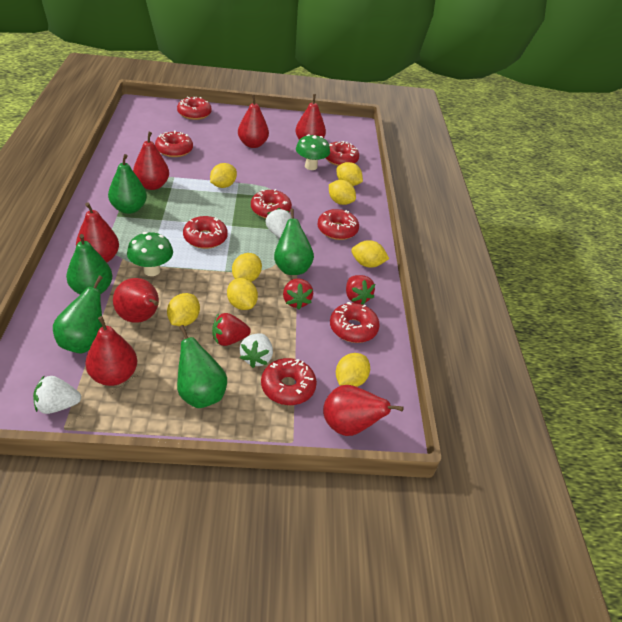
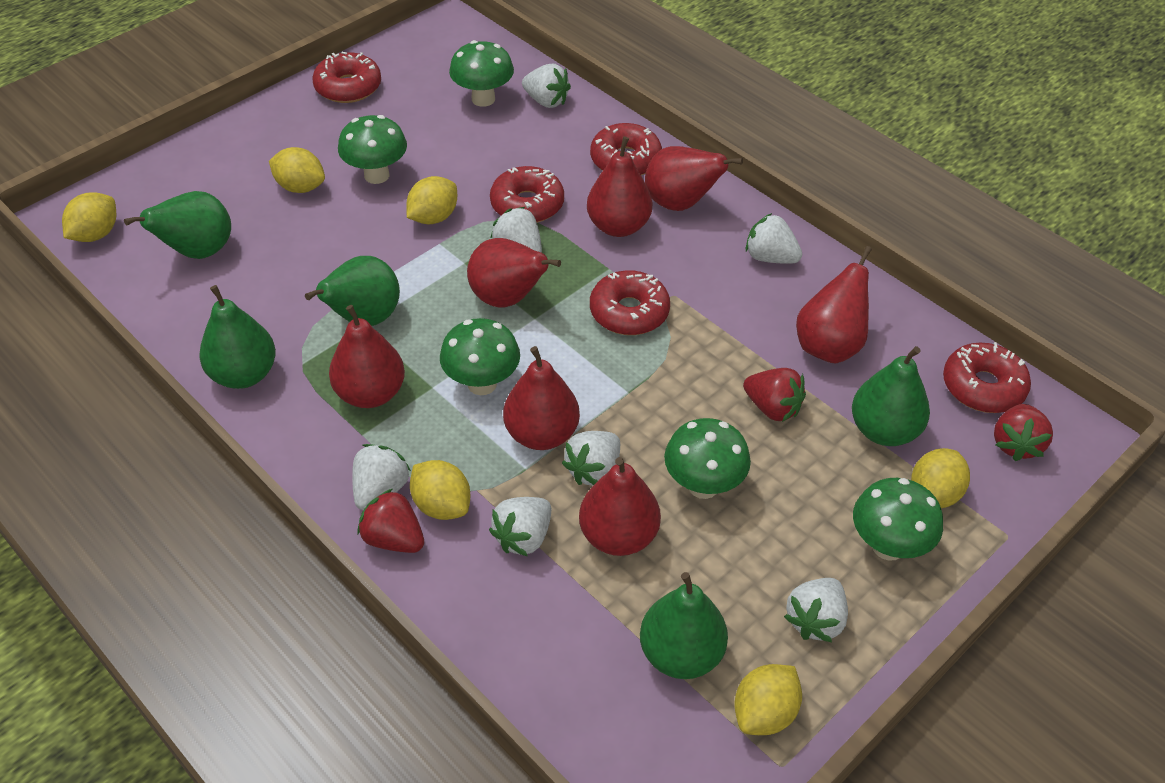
green mushroom: 2 -> 5
red donut: 8 -> 5
white strawberry: 3 -> 7
yellow lemon: 8 -> 6

